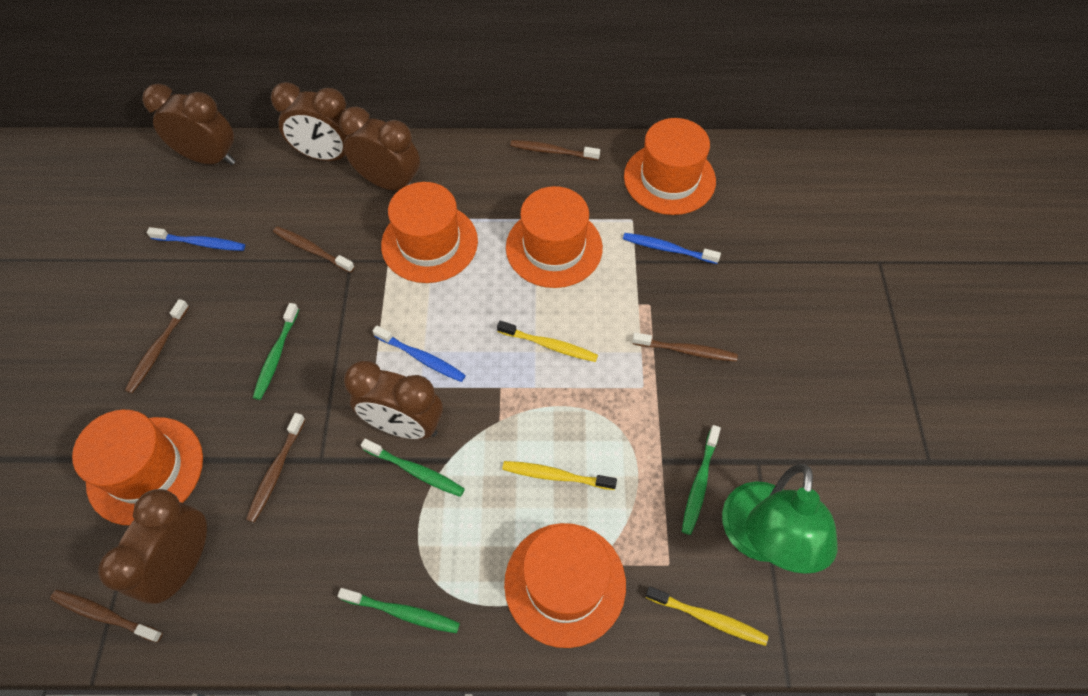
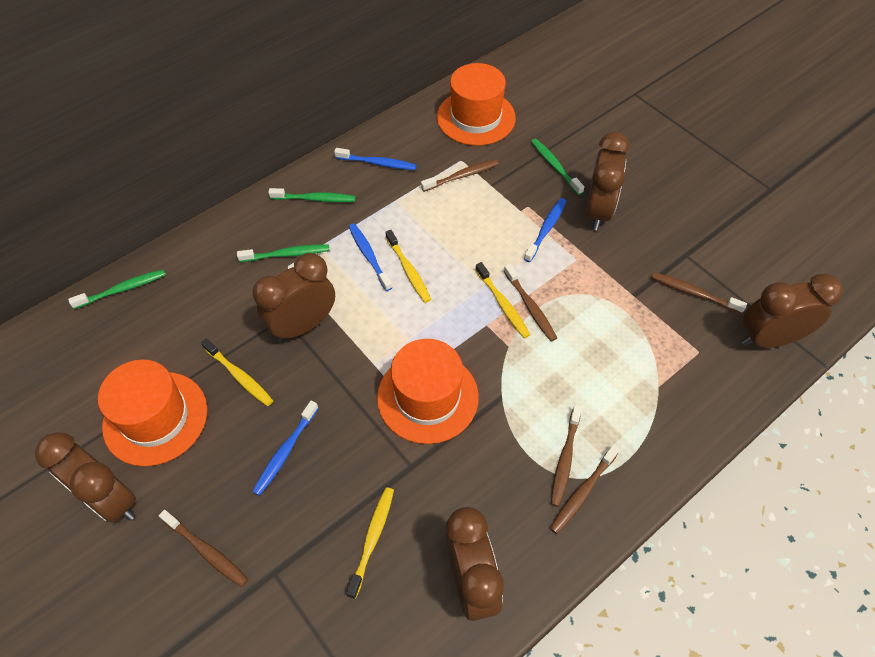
blue toothbrush: 3 -> 4
green lamp: 1 -> 0
orange hat: 5 -> 3
yellow toothbrush: 3 -> 4

